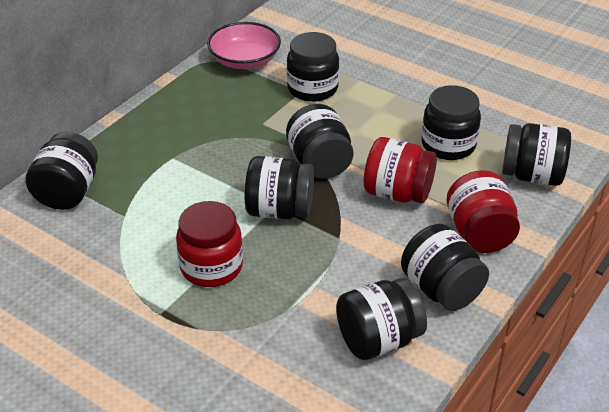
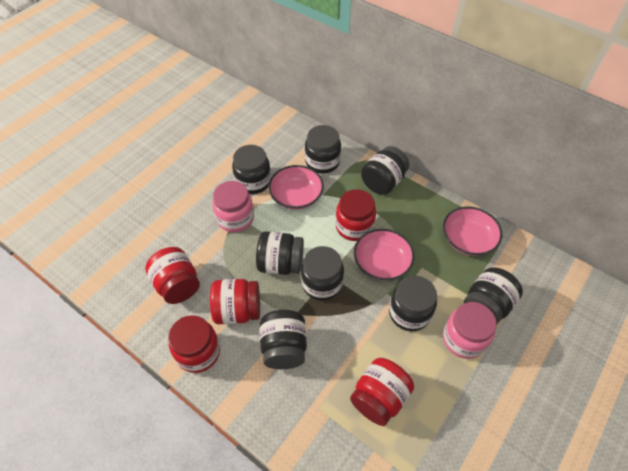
pink bowl: 1 -> 3
pink jar: 0 -> 2
red jar: 3 -> 5

